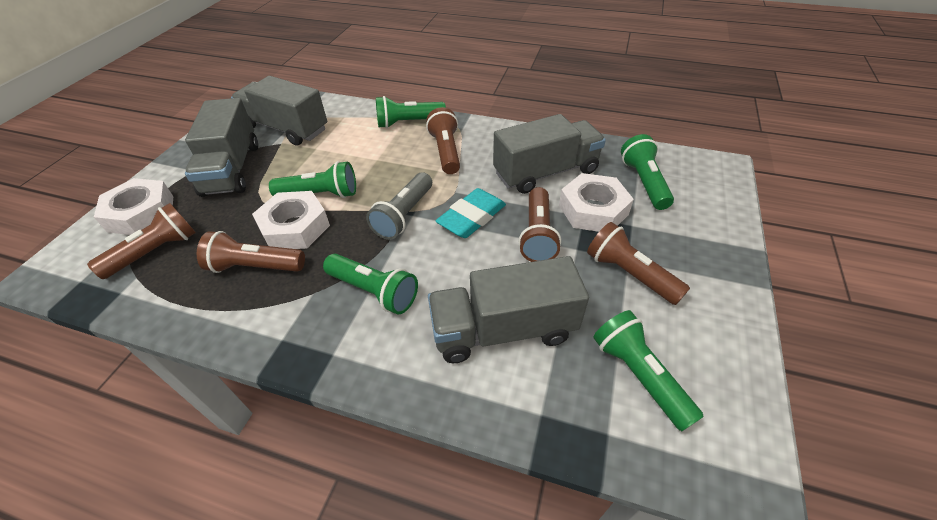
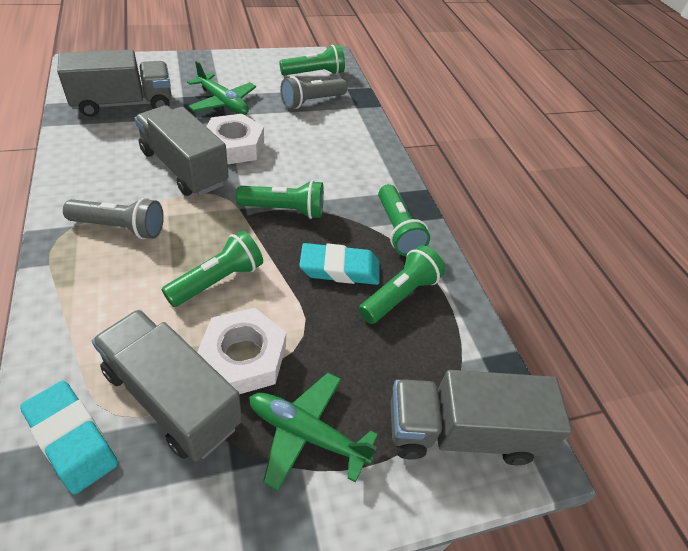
brown flashlight: 5 -> 0
green plane: 0 -> 2
grey flashlight: 1 -> 2
turquoise eraser: 1 -> 2
white nut: 3 -> 2

